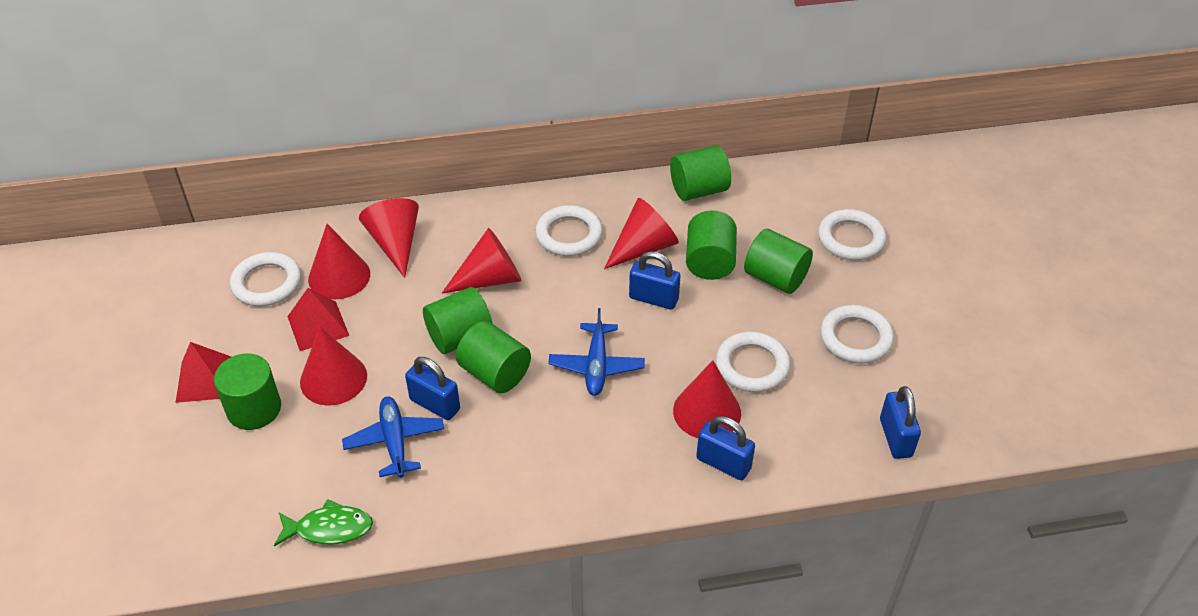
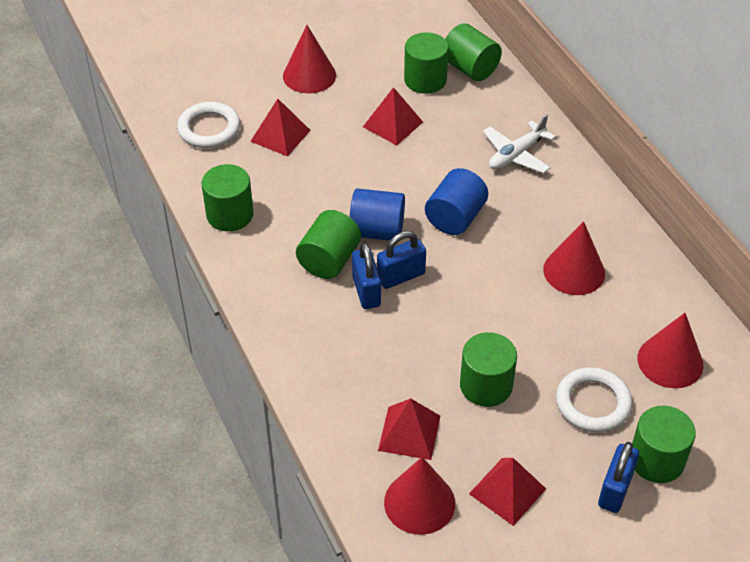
blue cylinder: 0 -> 2
blue padlock: 4 -> 3
blue plane: 2 -> 0
green fish: 1 -> 0
red cone: 6 -> 4
red pyramid: 2 -> 4
white plane: 0 -> 1
white ring: 5 -> 2

